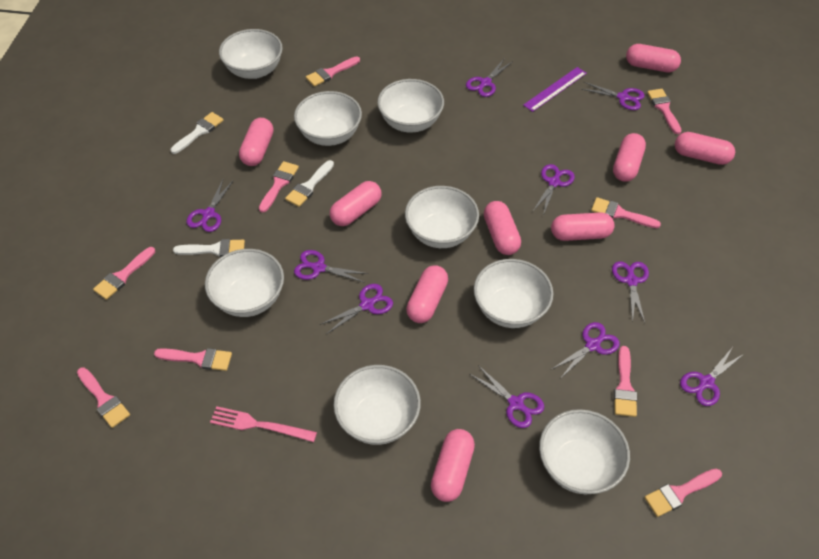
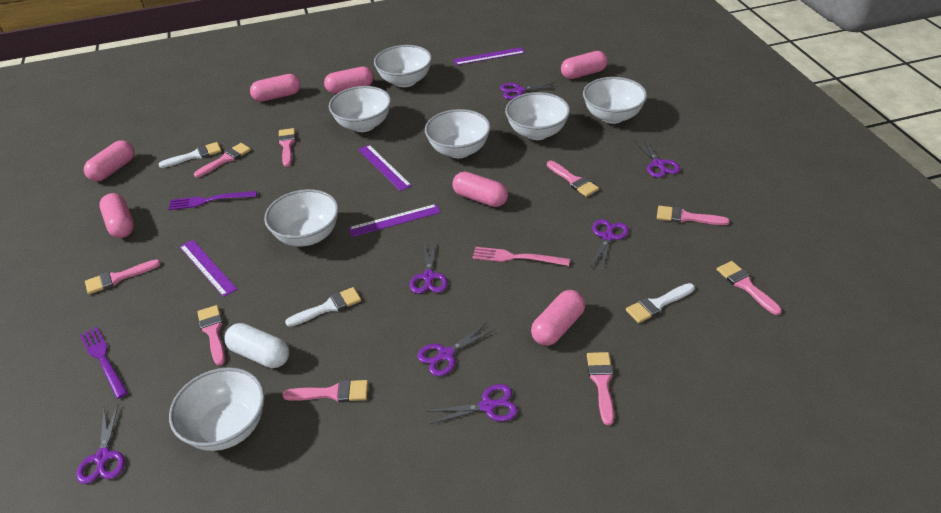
pink capsule: 9 -> 7
purple fork: 0 -> 2
purple ruler: 1 -> 4
purple scissors: 10 -> 7
white bowl: 8 -> 7
white capsule: 0 -> 1

